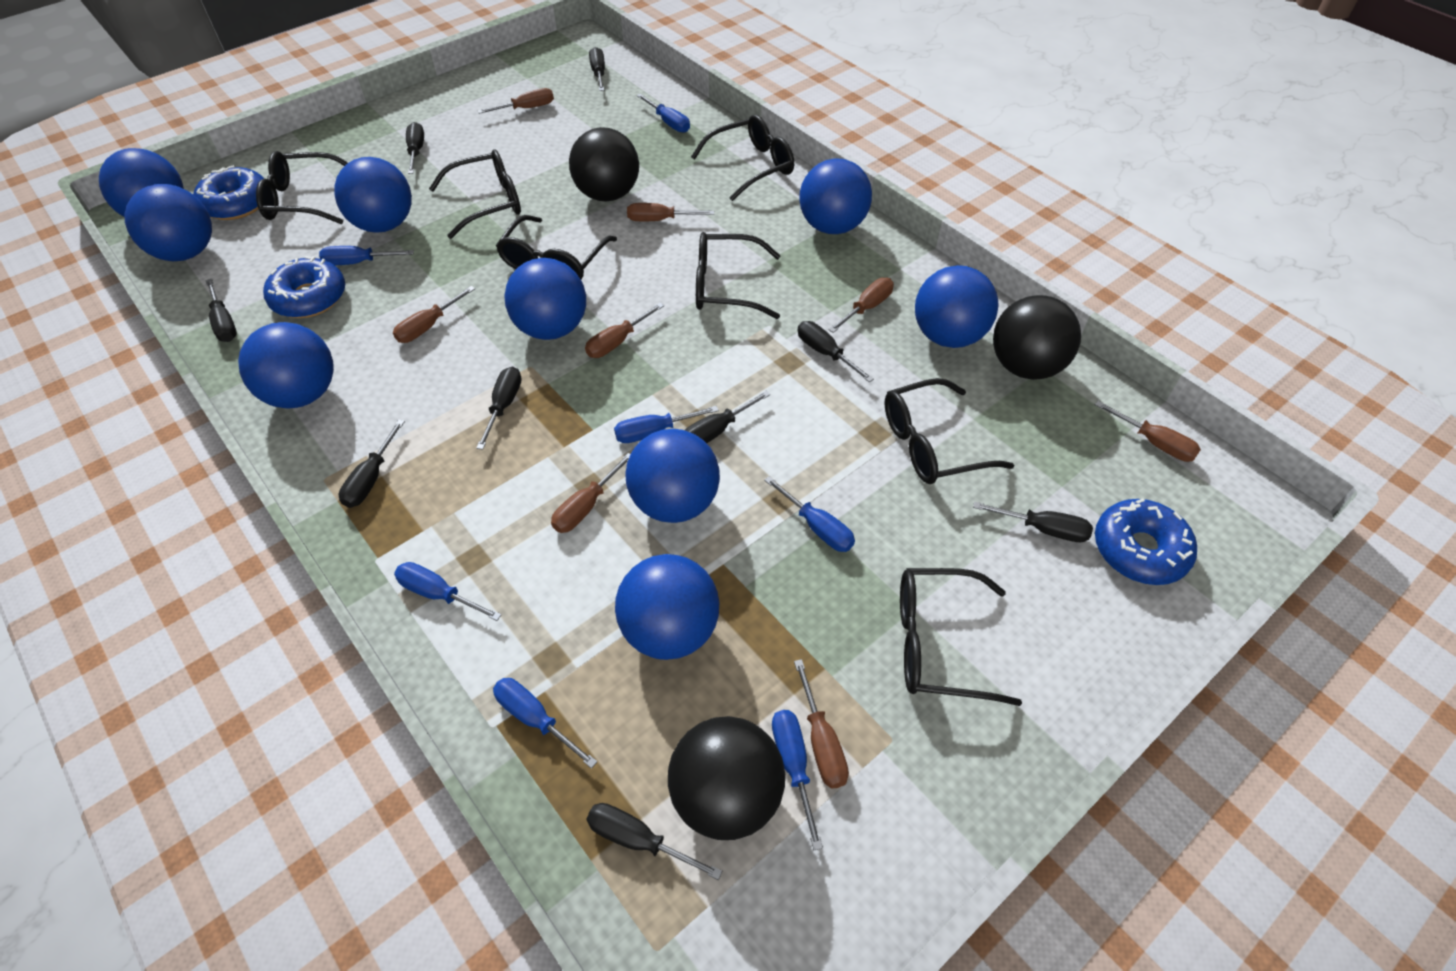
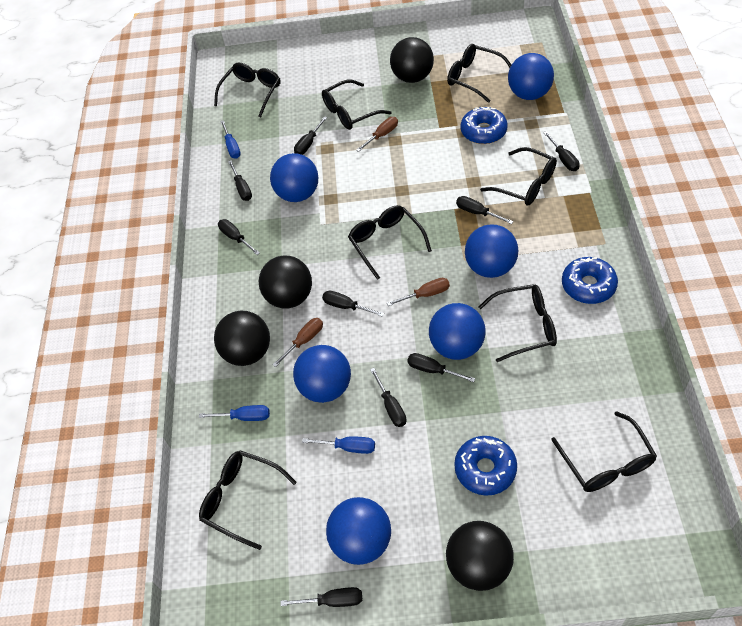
black ball: 3 -> 4
black glasses: 7 -> 8
blue ball: 9 -> 6
blue screwdriver: 7 -> 3
brown screwdriver: 8 -> 3

